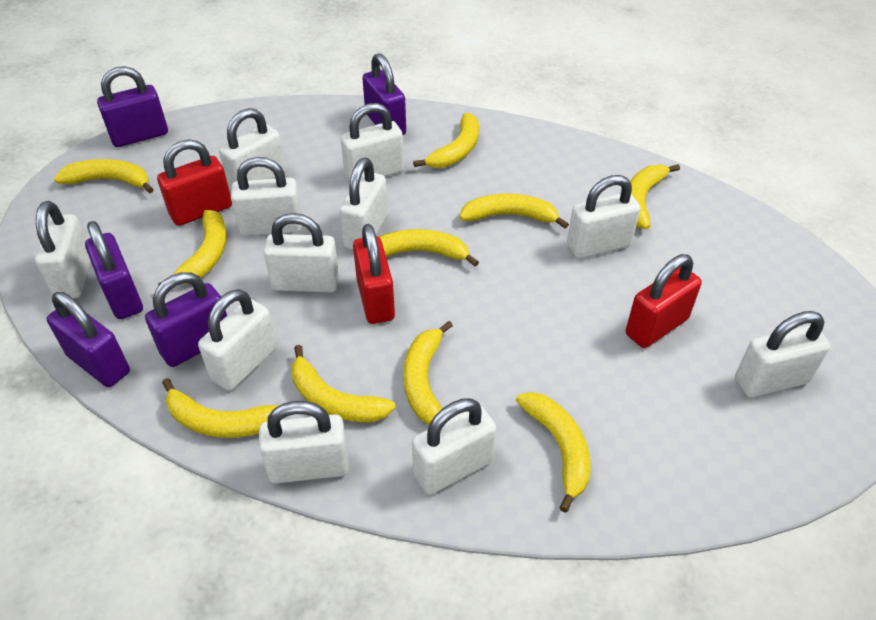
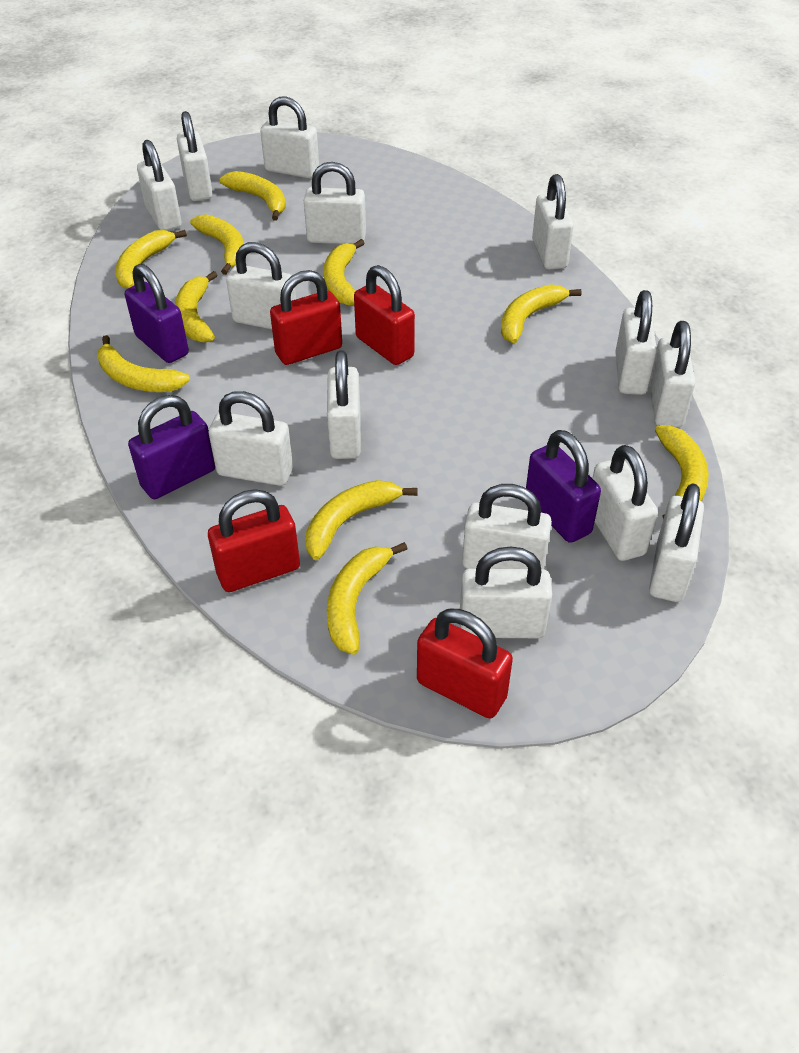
purple padlock: 5 -> 3
red padlock: 3 -> 4
white padlock: 11 -> 14

